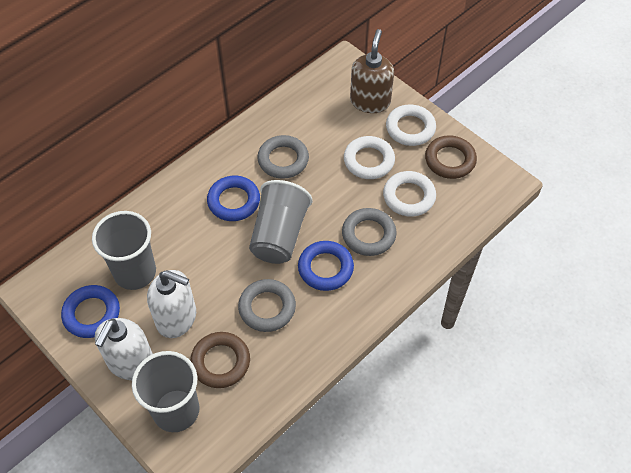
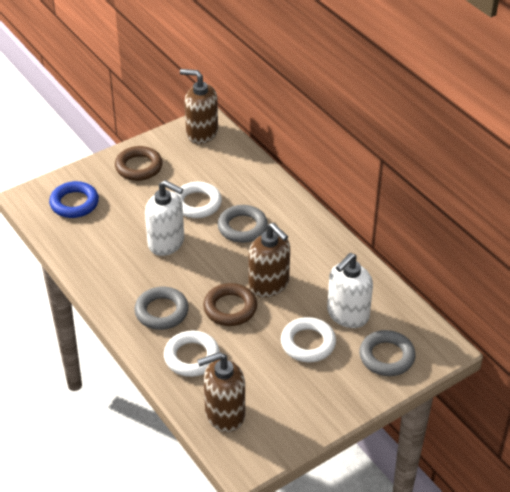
blue ring: 3 -> 1
brown soap dispenser: 1 -> 3
grey cup: 3 -> 0

